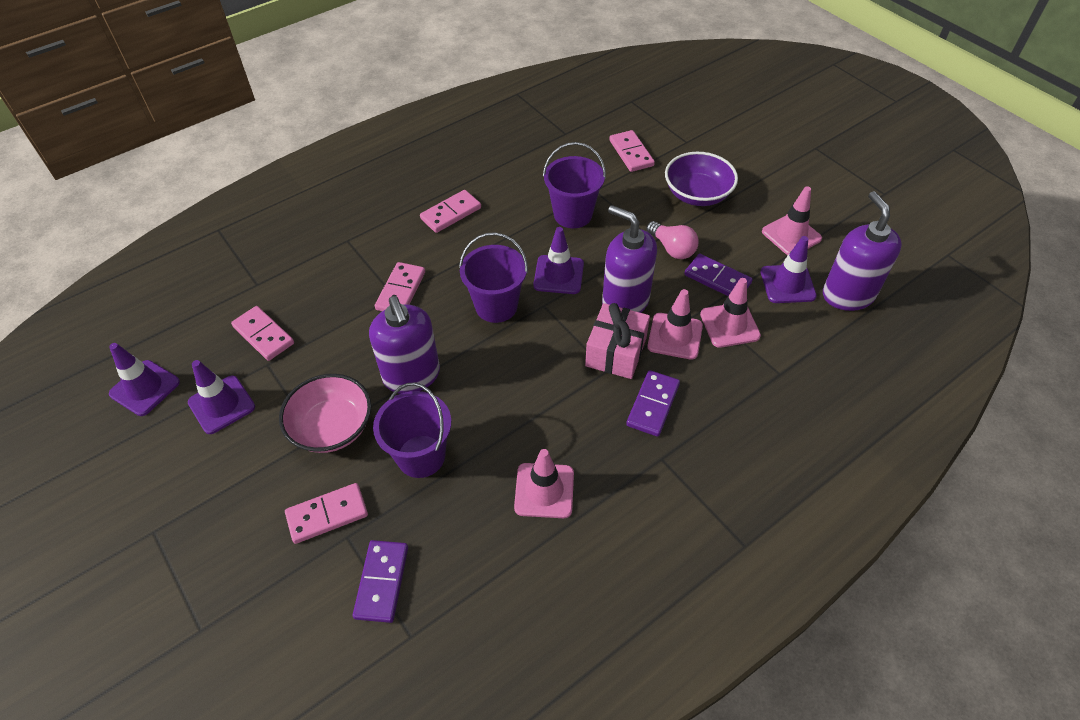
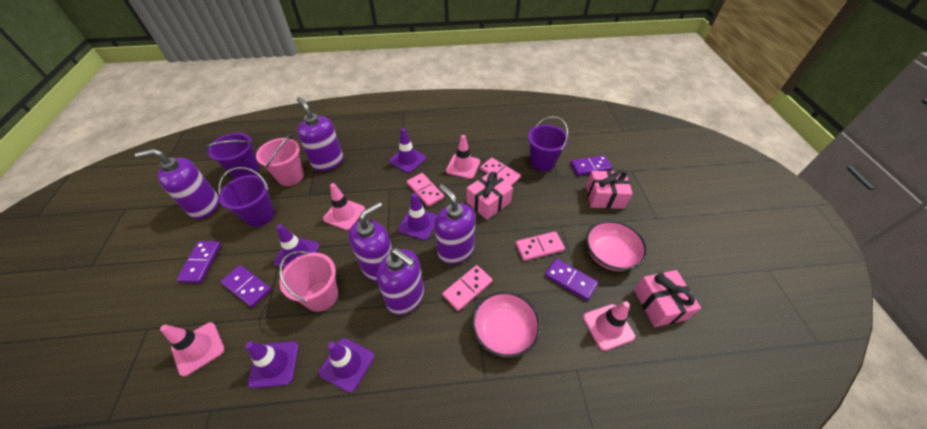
pink bowl: 1 -> 2
pink bucket: 0 -> 2
pink domino: 5 -> 4
pink gift: 1 -> 3
pink light bulb: 1 -> 0
purple bowl: 1 -> 0
purple domino: 3 -> 4
purple soap dispenser: 3 -> 5
purple traffic cone: 4 -> 5

